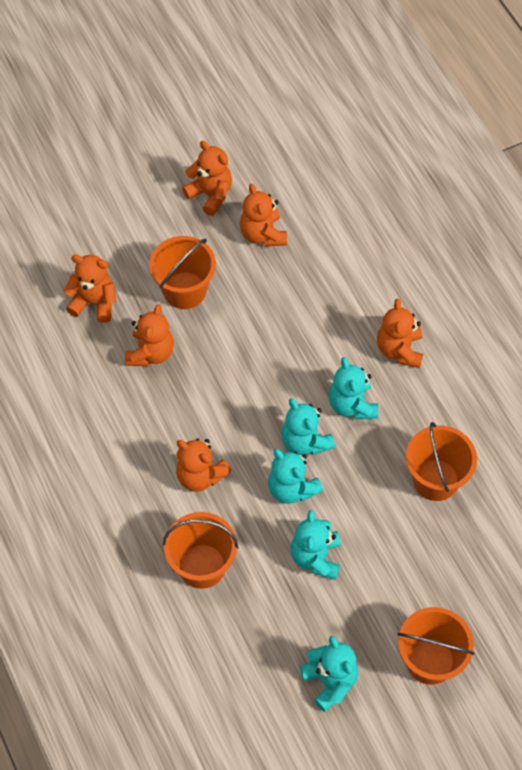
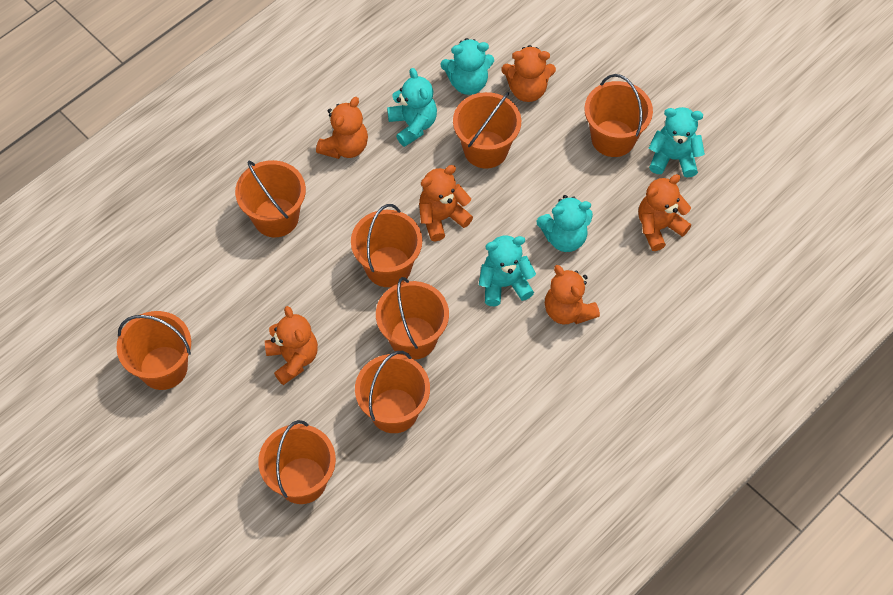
orange bucket: 4 -> 8

